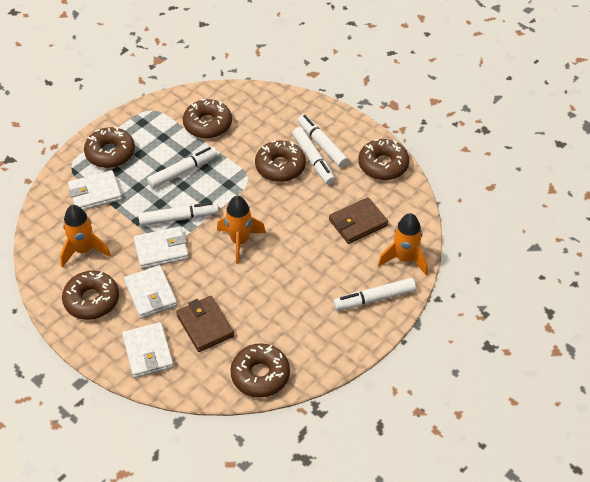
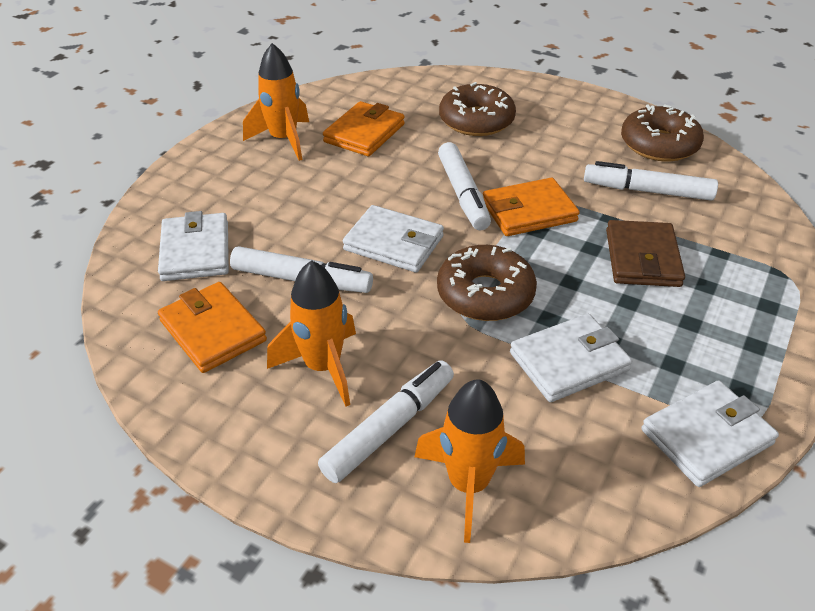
brown donut: 6 -> 3
brown wallet: 2 -> 1
orange wallet: 0 -> 3
white marker: 5 -> 4

